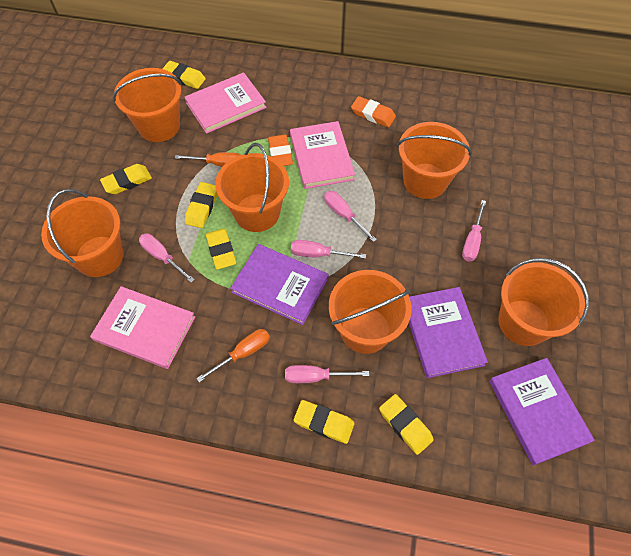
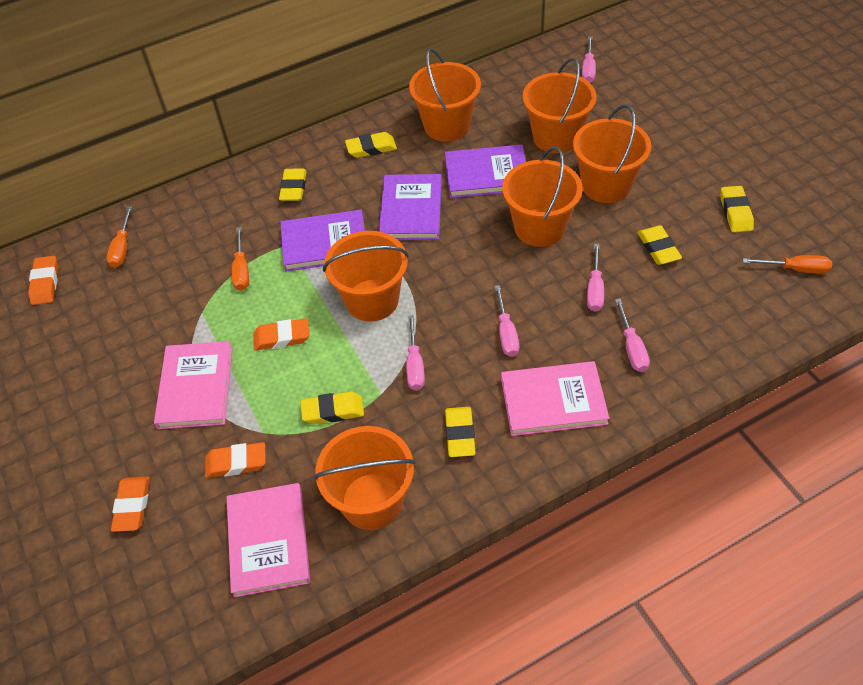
orange eraser: 2 -> 4
orange screwdriver: 2 -> 3

